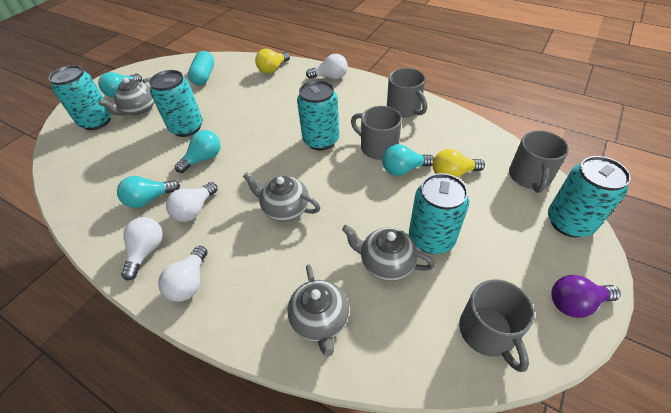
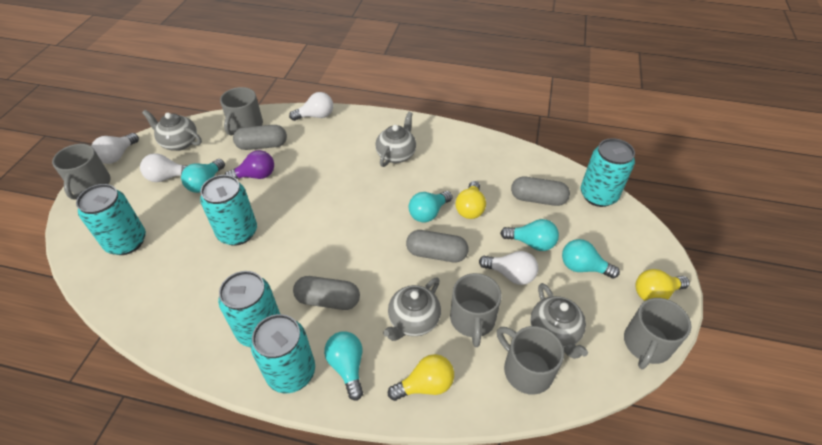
grey capsule: 0 -> 4
grey mug: 4 -> 5
turquoise capsule: 1 -> 0
turquoise light bulb: 4 -> 5
yellow light bulb: 2 -> 3

